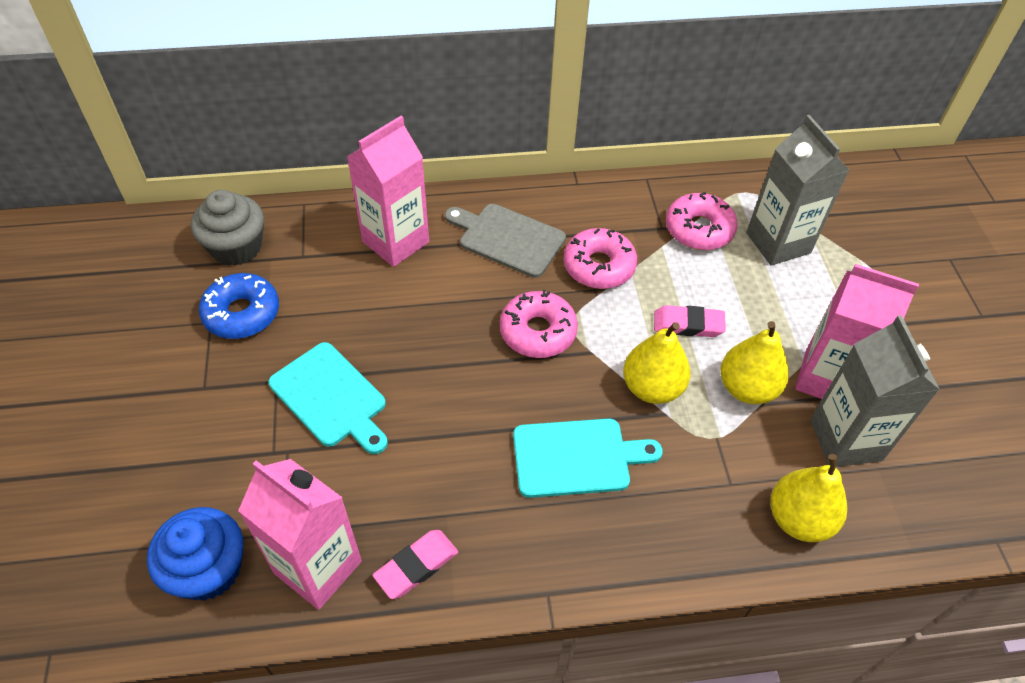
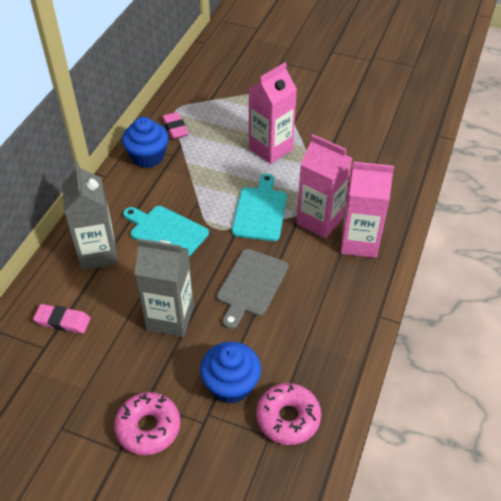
blue cupcake: 1 -> 2
blue donut: 1 -> 0
grey cupcake: 1 -> 0
pink donut: 3 -> 2
yellow pear: 3 -> 0

